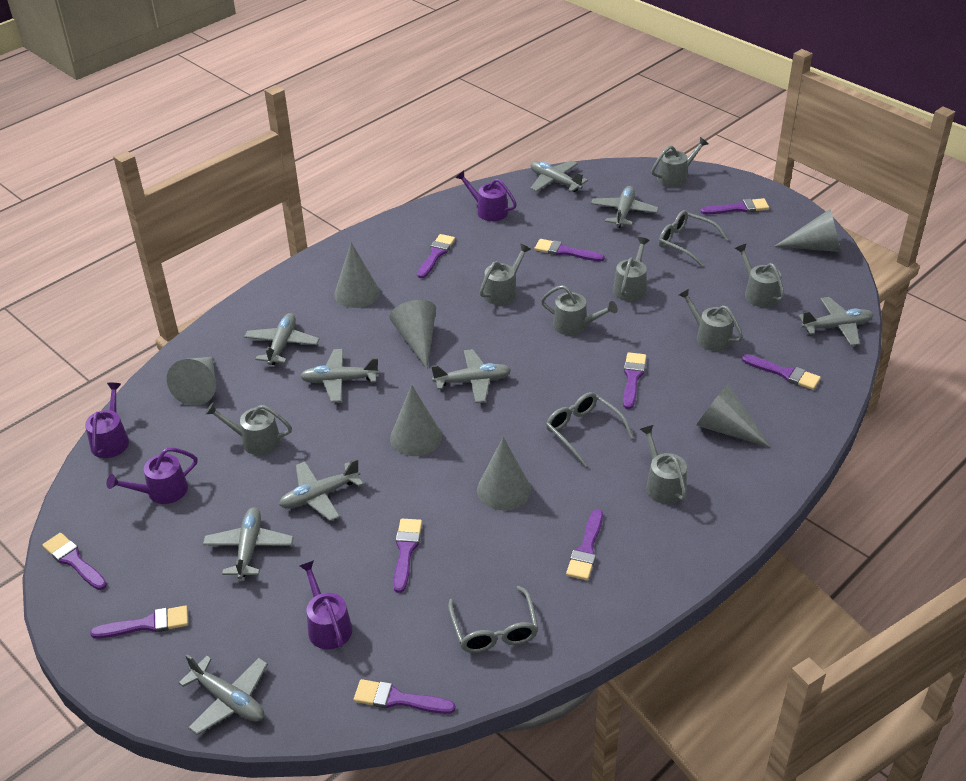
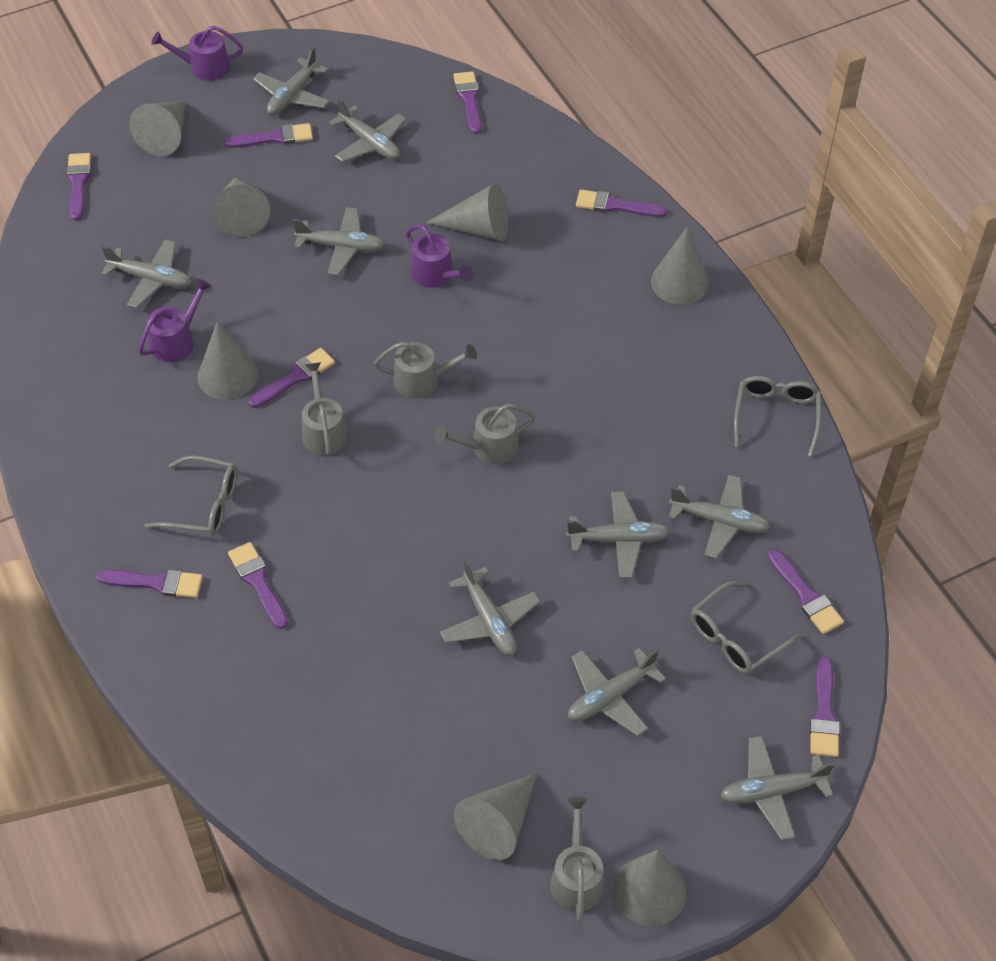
grey watering can: 8 -> 4
purple brush: 10 -> 9
purple watering can: 4 -> 3

